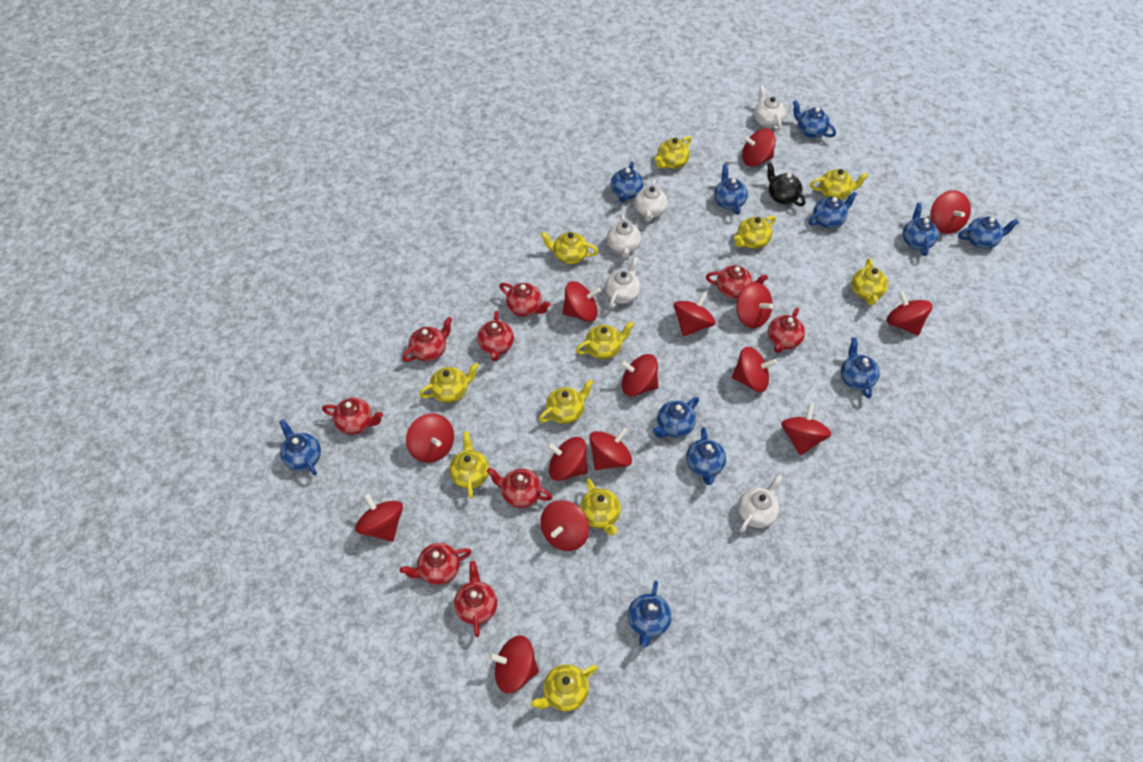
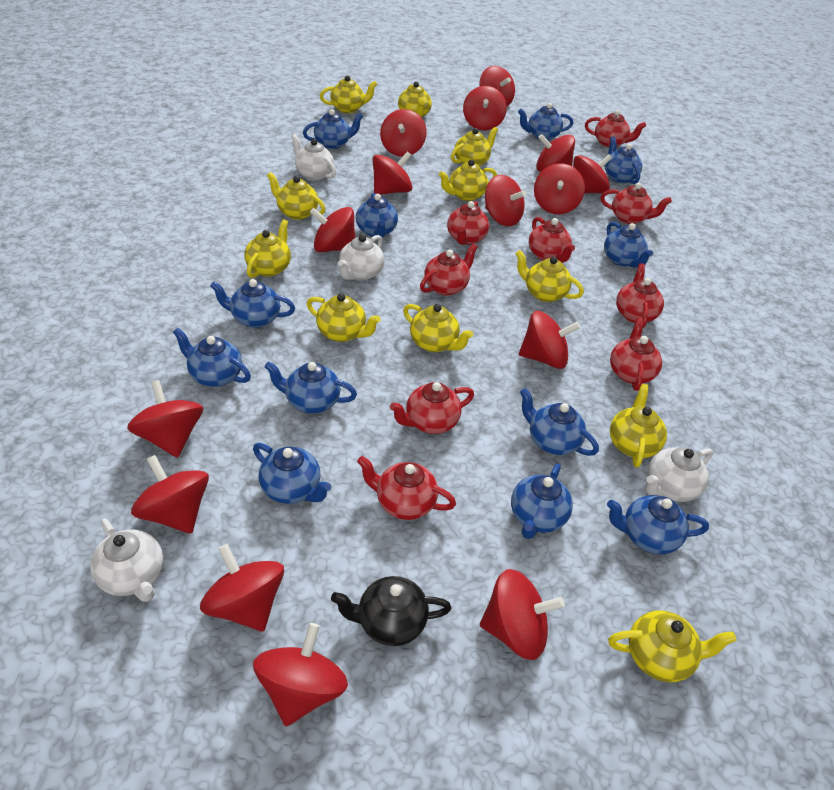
blue teapot: 11 -> 12
white teapot: 5 -> 4

